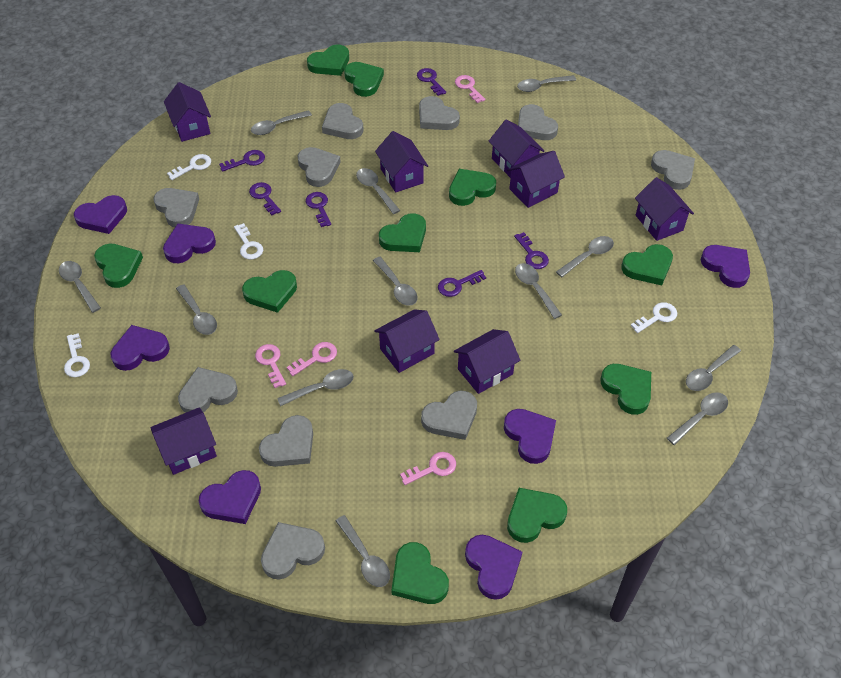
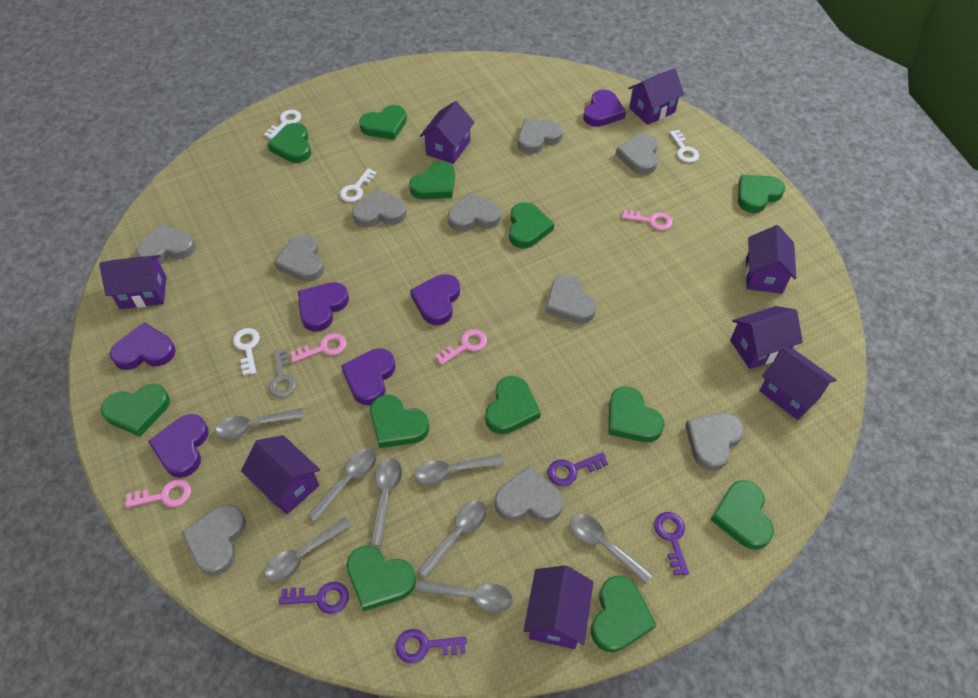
green heart: 10 -> 12
grey key: 0 -> 1
grey spoon: 12 -> 8
purple heart: 7 -> 6
purple key: 6 -> 4

